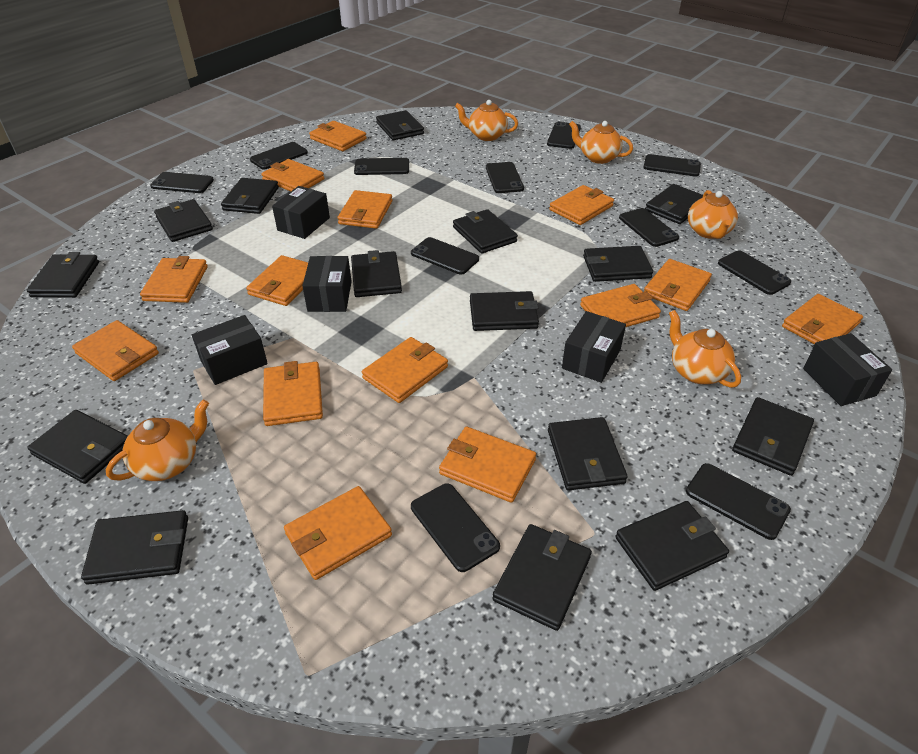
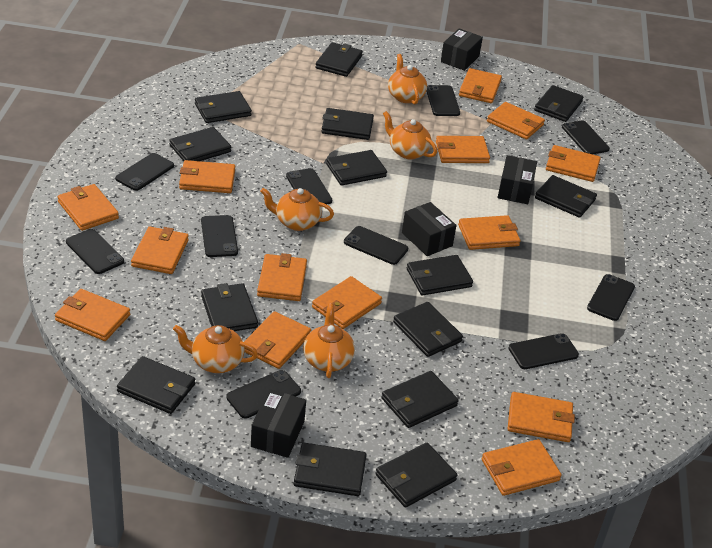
black box: 5 -> 4
black phone: 11 -> 10
black wallet: 15 -> 14

